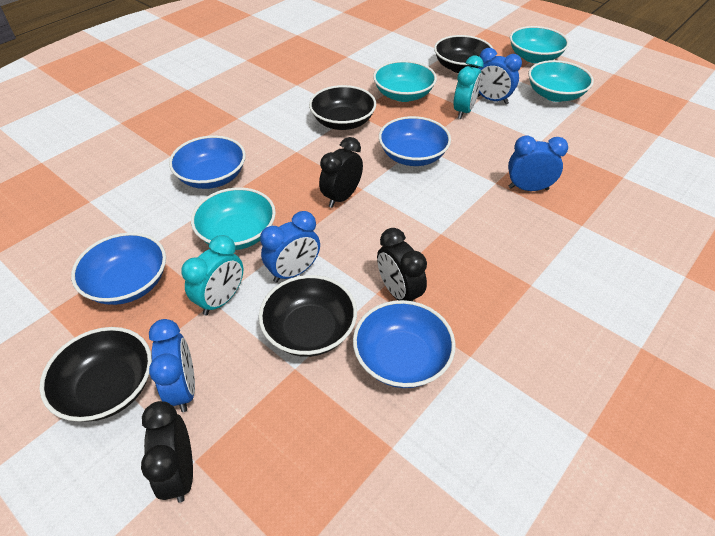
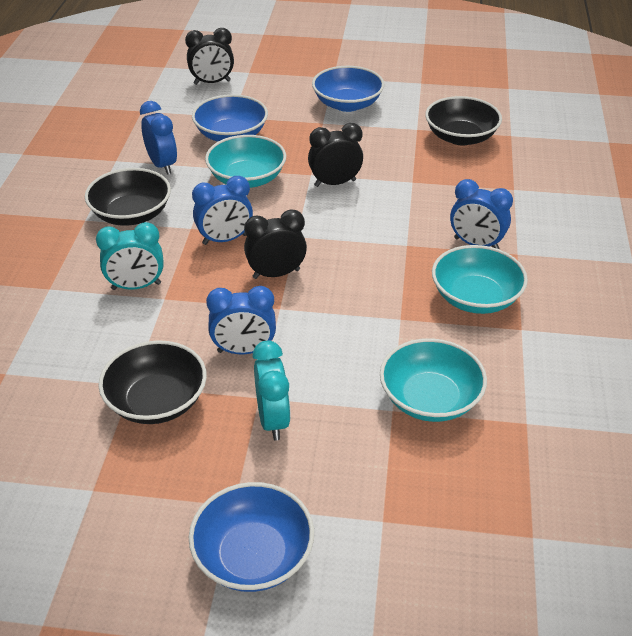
black bowl: 4 -> 3
blue bowl: 4 -> 3
turquoise bowl: 4 -> 3

